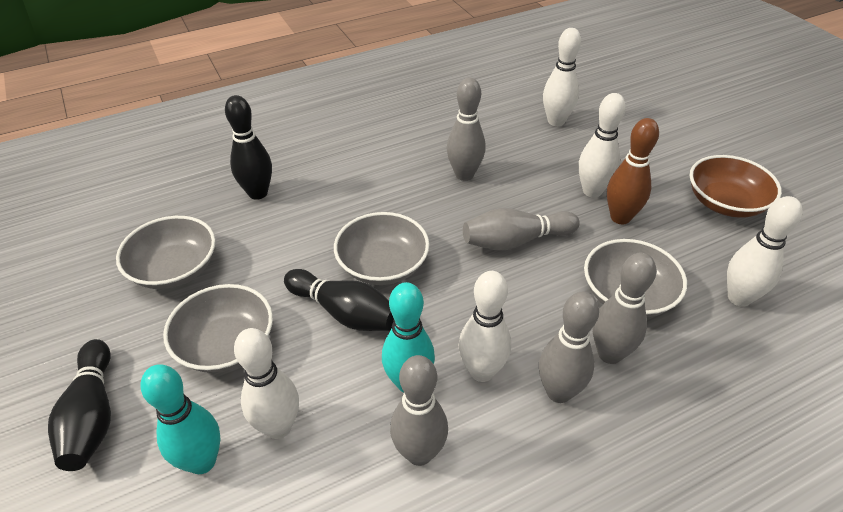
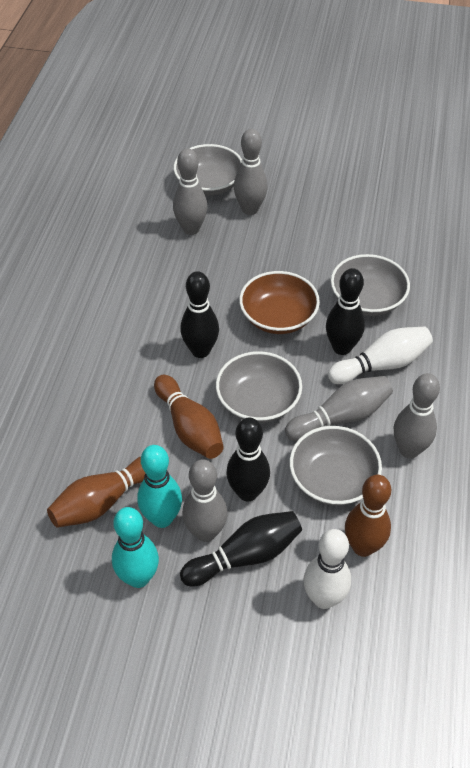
black bowling pin: 3 -> 4
brown bowling pin: 1 -> 3
white bowling pin: 5 -> 2

